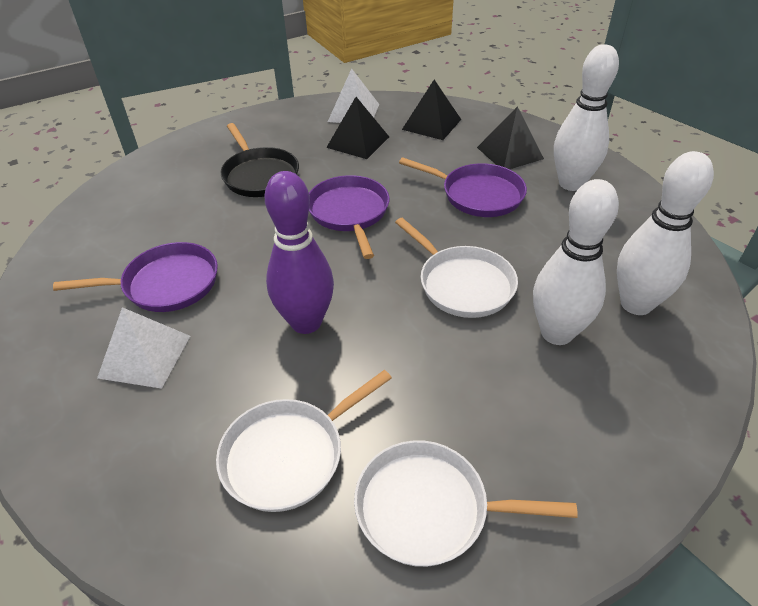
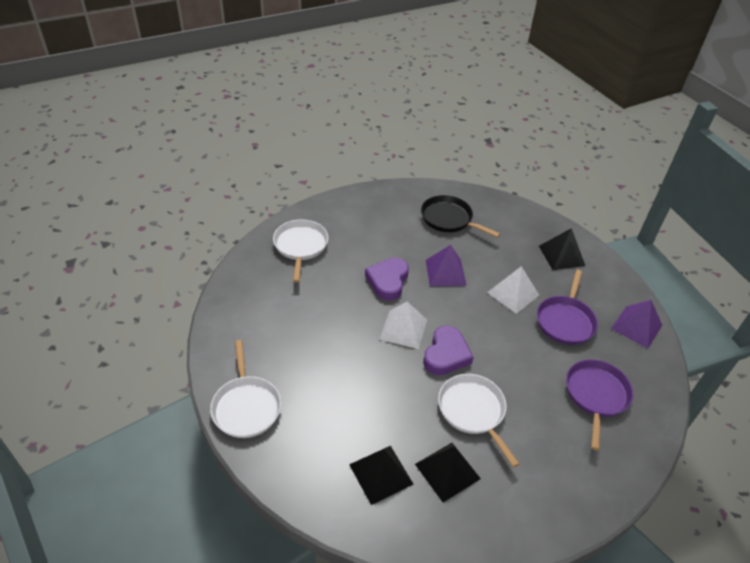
purple bowling pin: 1 -> 0
purple heart: 0 -> 2
purple pan: 3 -> 2
purple pyramid: 0 -> 2
white bowling pin: 3 -> 0

